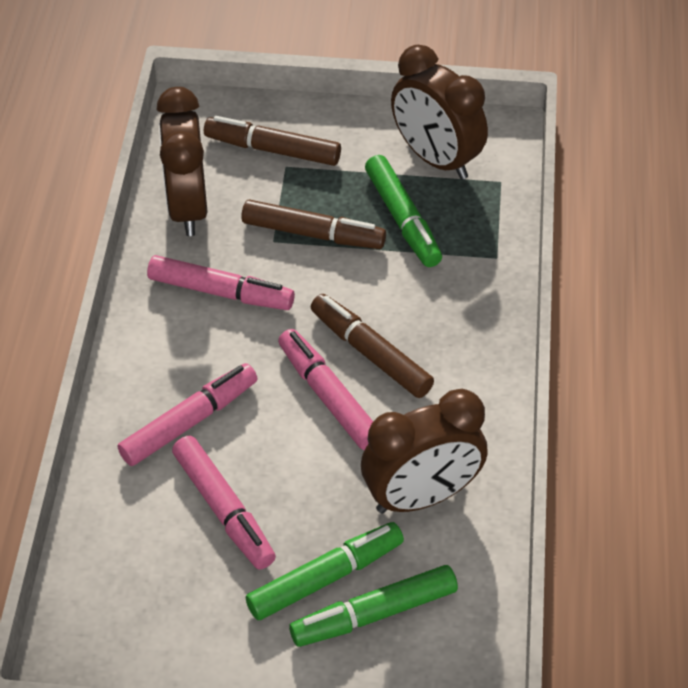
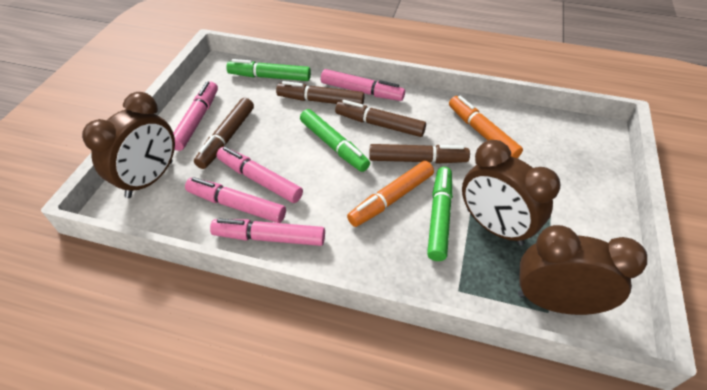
brown marker: 3 -> 4
orange marker: 0 -> 2
pink marker: 4 -> 5

